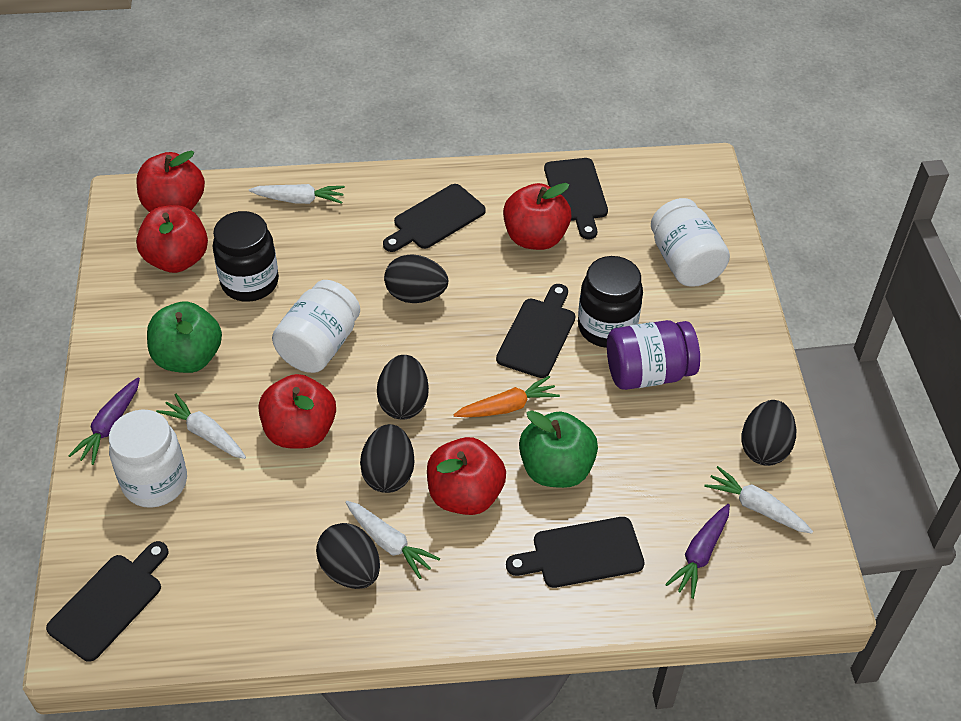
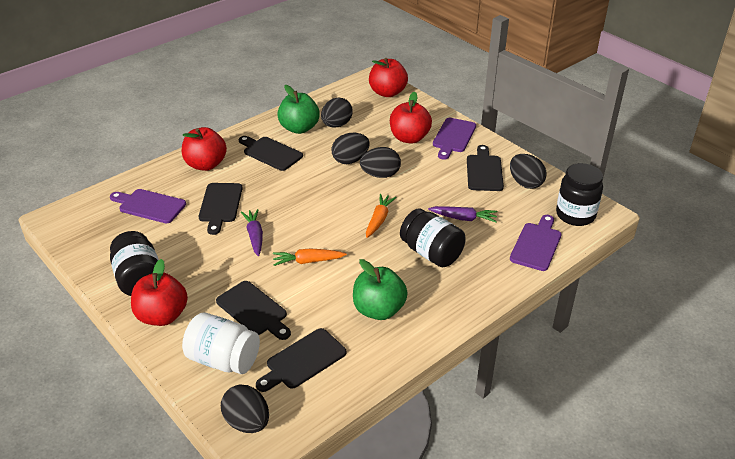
black jar: 2 -> 3
orange carrot: 1 -> 2
purple cutting board: 0 -> 3
purple jar: 1 -> 0
red apple: 5 -> 4
white carrot: 4 -> 0
white jar: 3 -> 1

